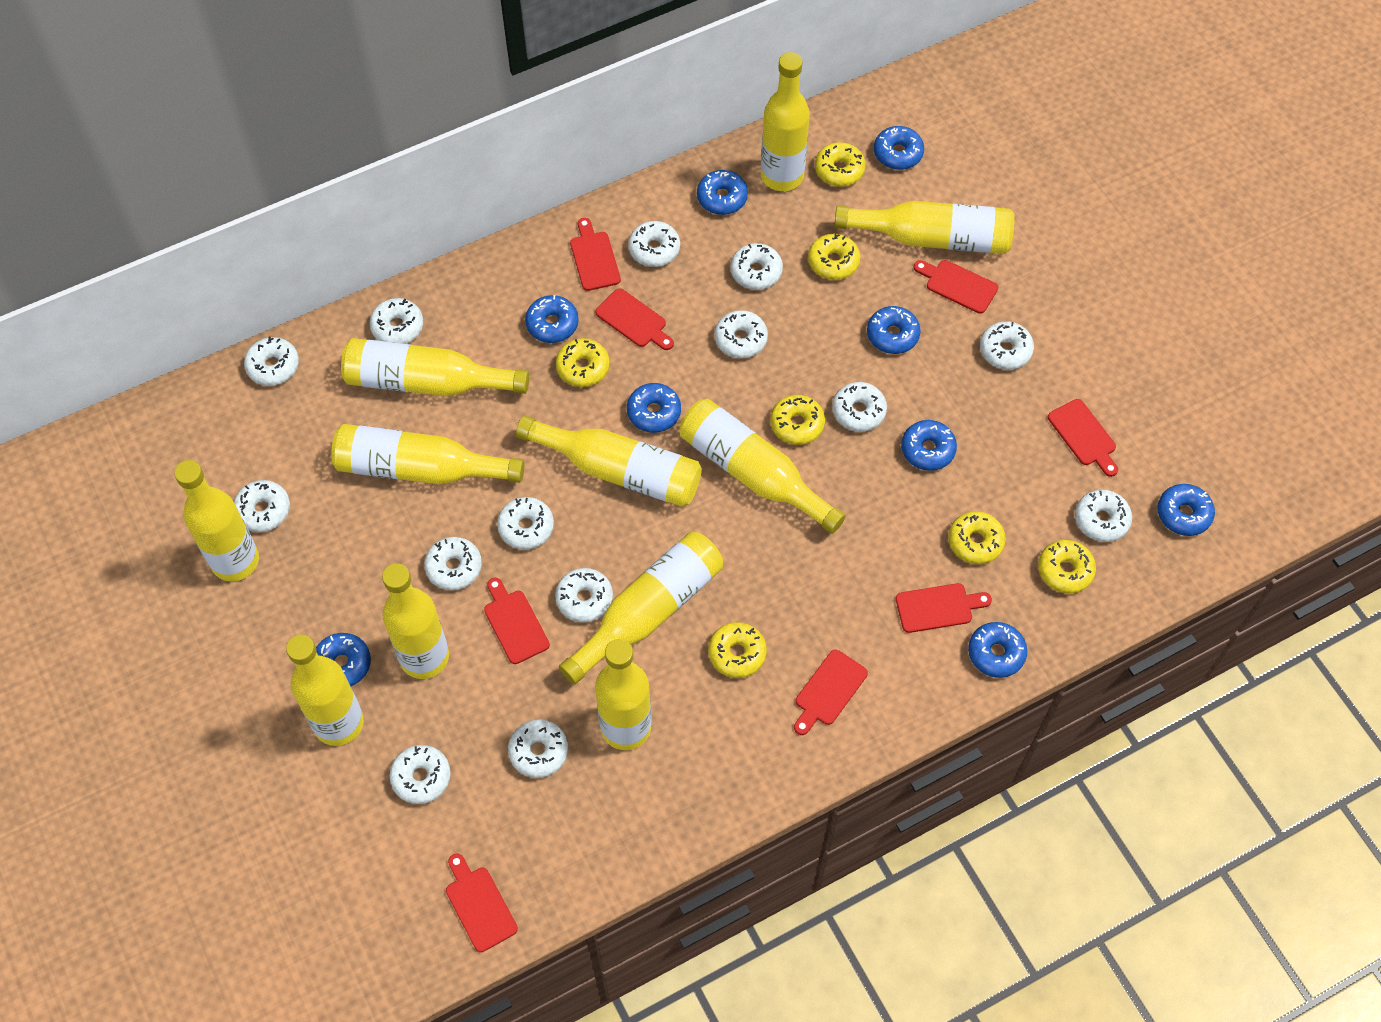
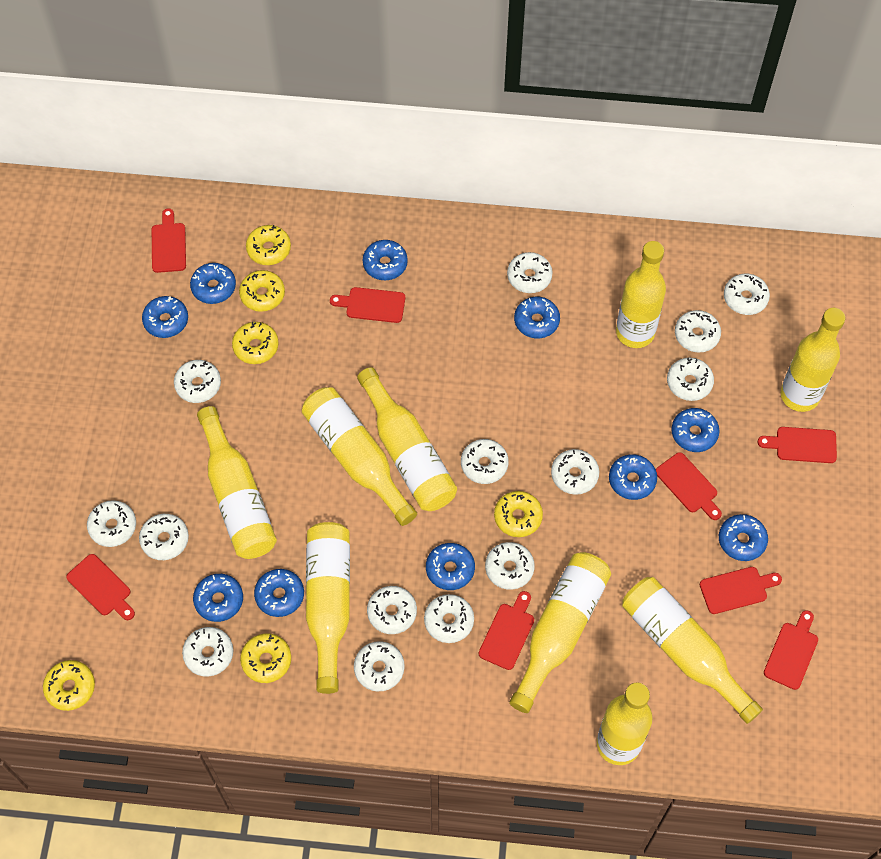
blue donut: 9 -> 10
yellow bottle: 11 -> 9
yellow donut: 7 -> 6

